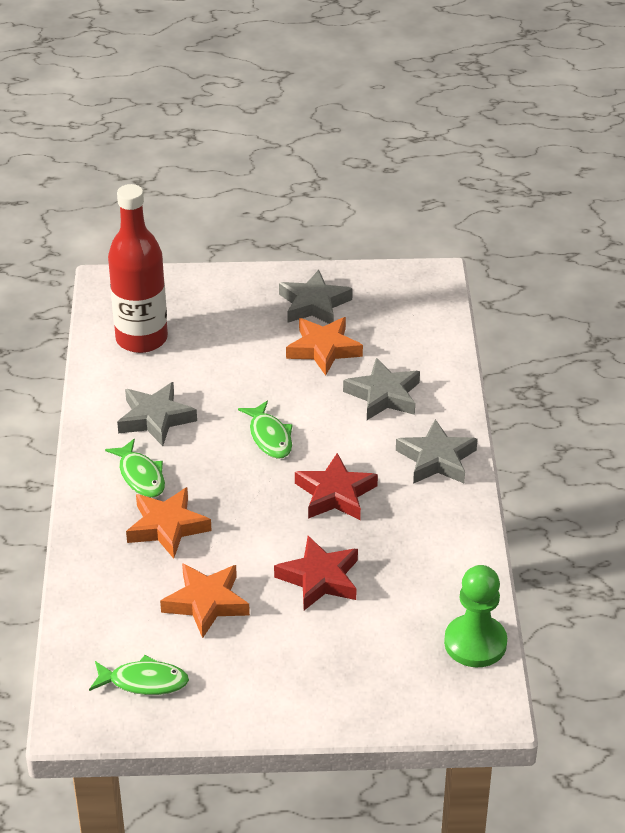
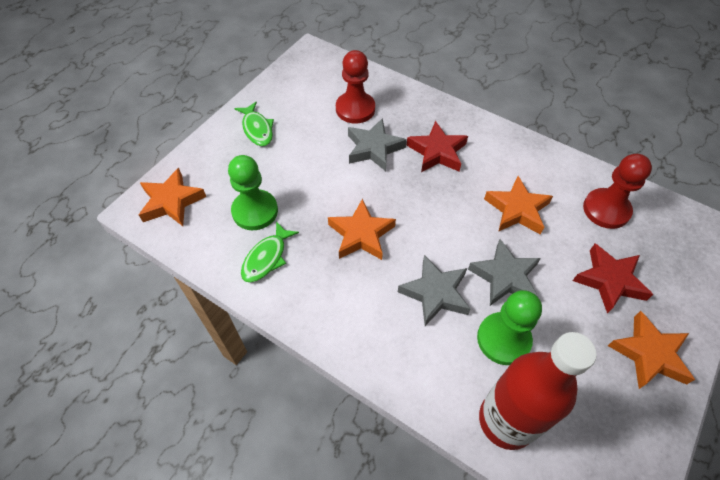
green fish: 3 -> 2
green pawn: 1 -> 2
grey star: 4 -> 3
orange star: 3 -> 4
red pawn: 0 -> 2

